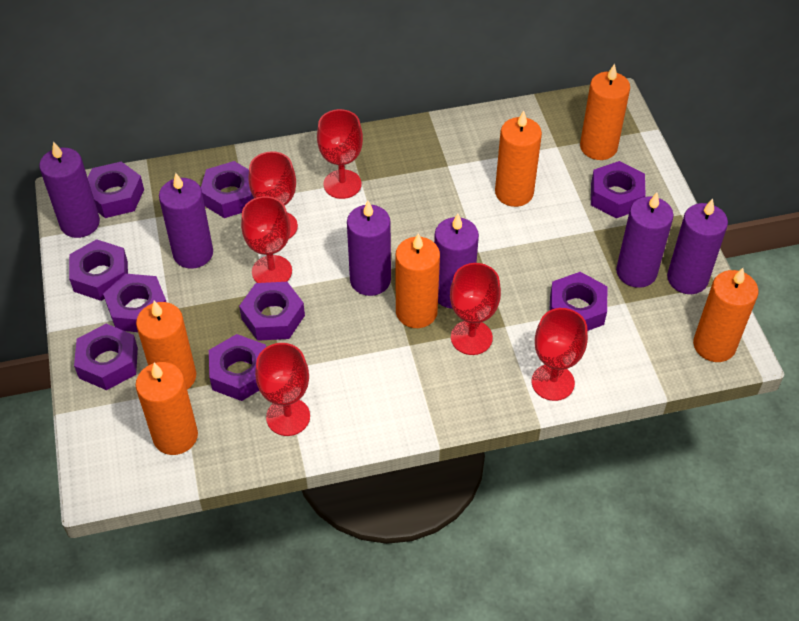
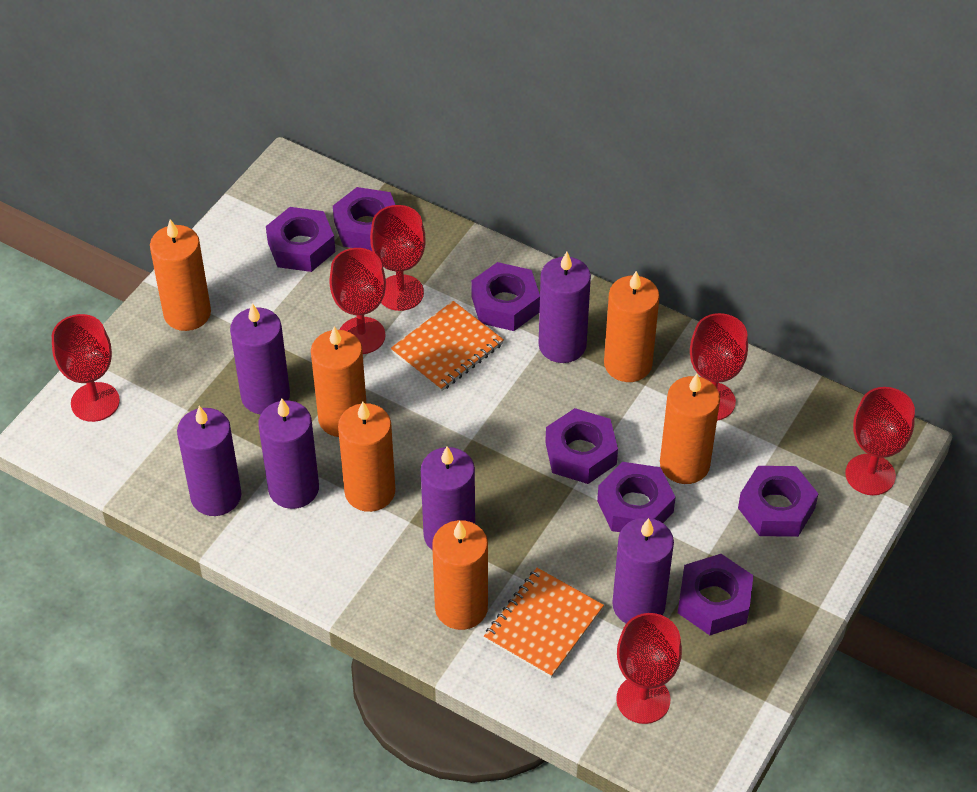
orange notebook: 0 -> 2
purple nut: 9 -> 7

